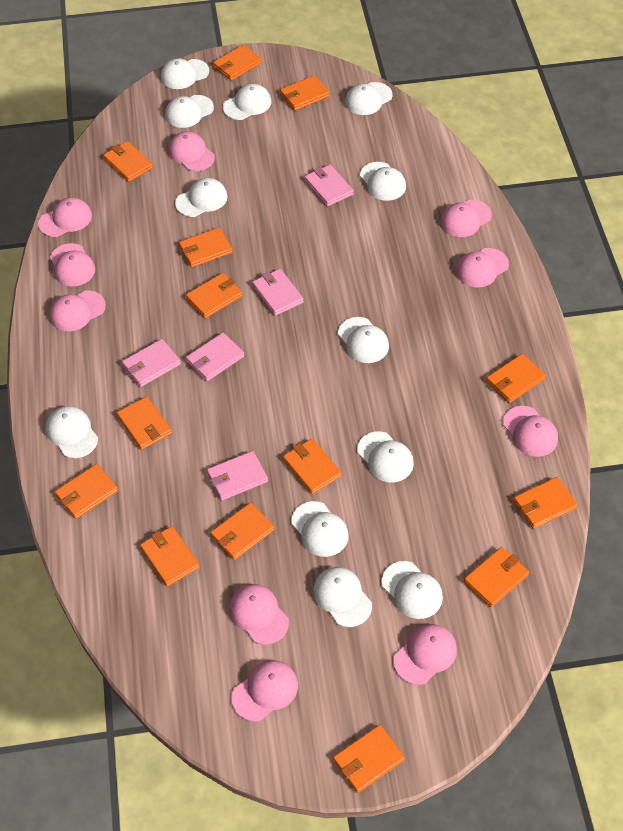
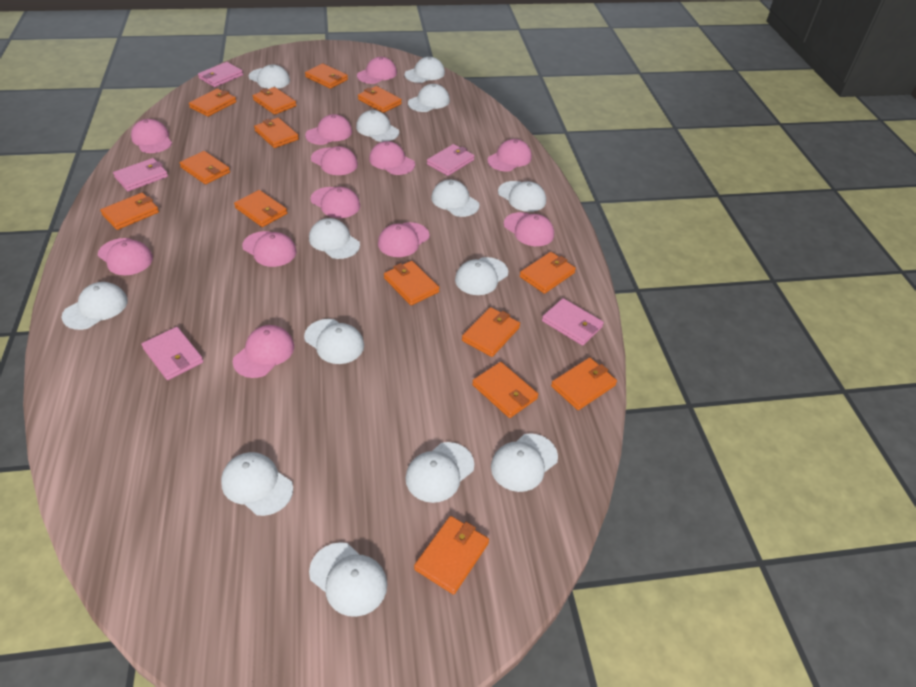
pink cap: 10 -> 12
white cap: 12 -> 14

